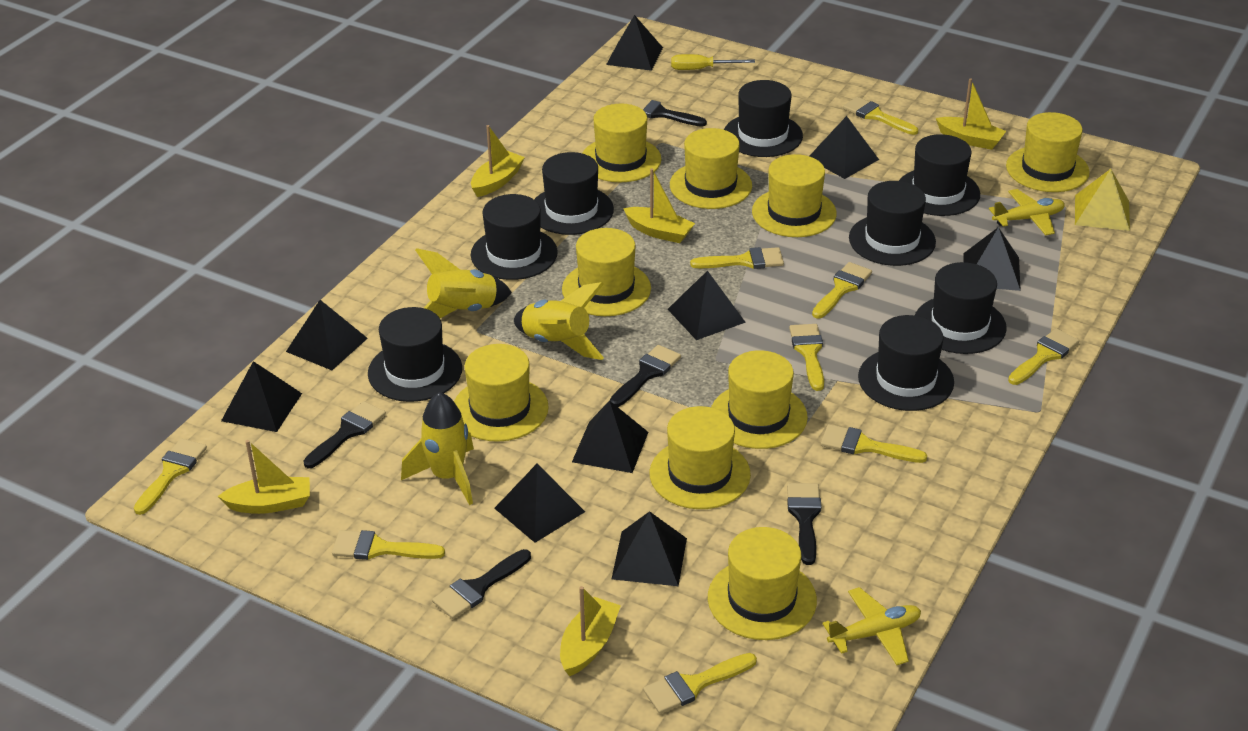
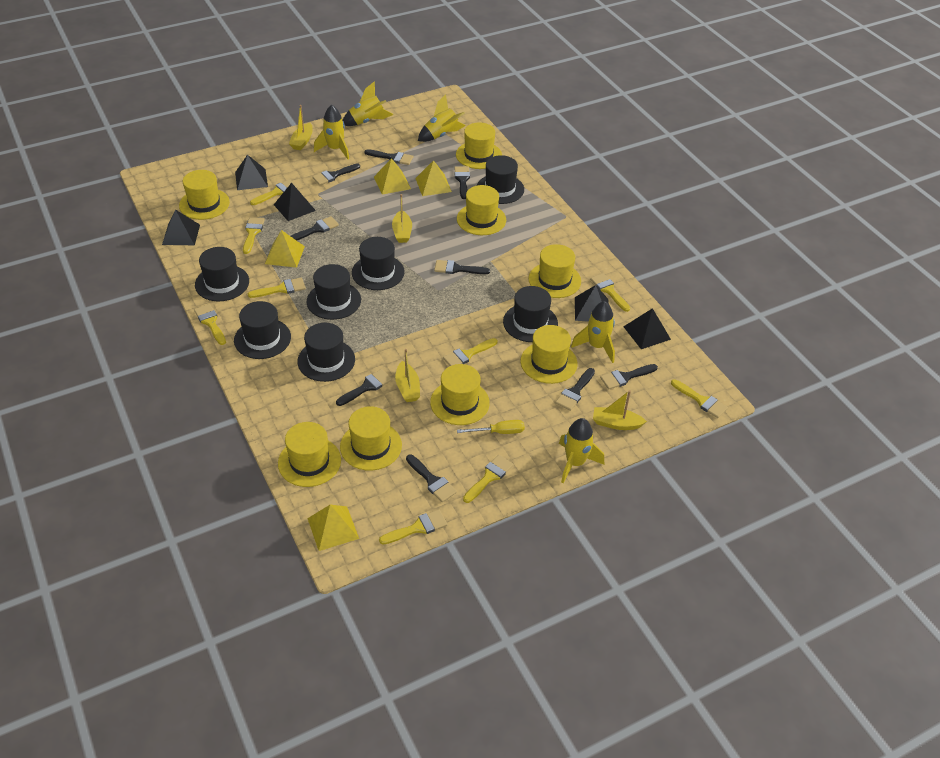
black brush: 5 -> 9
black hat: 8 -> 7
black pyramid: 9 -> 5
yellow boat: 5 -> 4
yellow hat: 9 -> 8
yellow plane: 2 -> 0
yellow pyramid: 1 -> 4
yellow rocket: 3 -> 5

